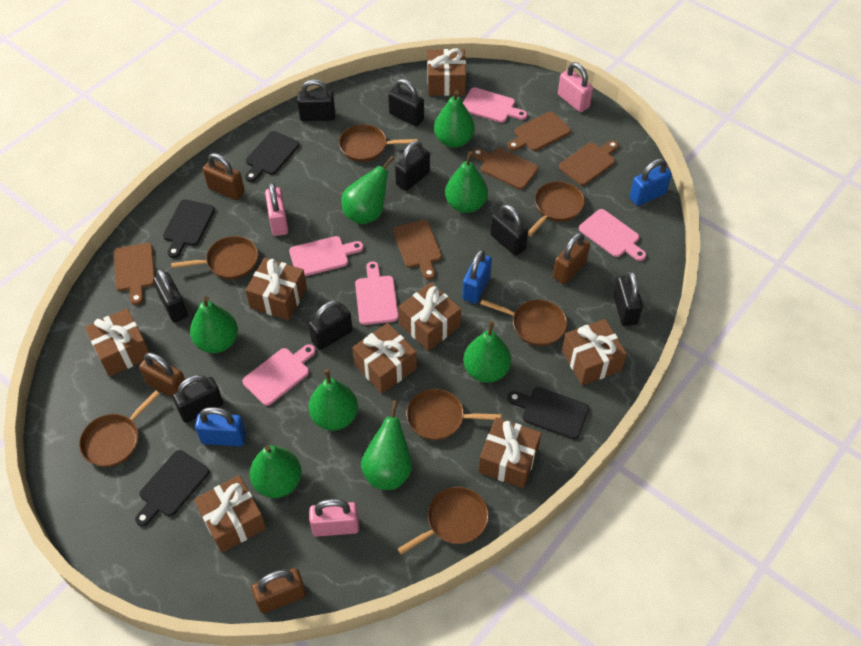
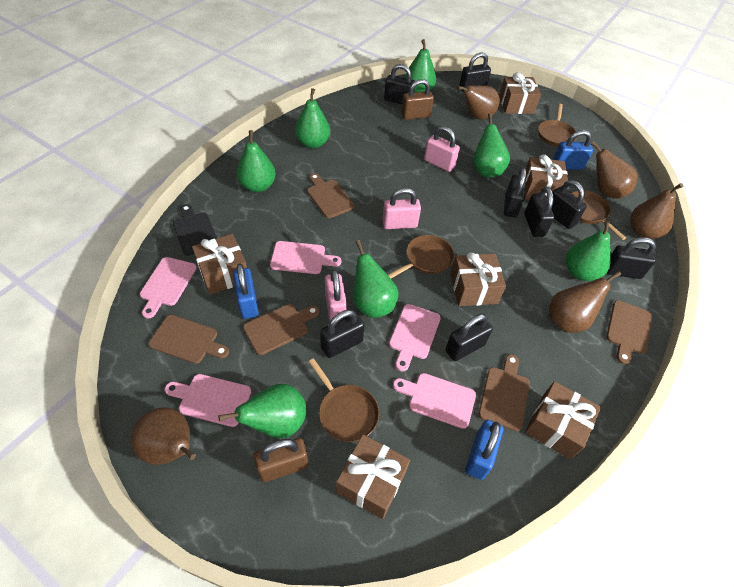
black cutting board: 4 -> 1
brown gift: 8 -> 6
brown padlock: 4 -> 2
brown pan: 7 -> 4
brown pear: 0 -> 5
green pear: 8 -> 7

